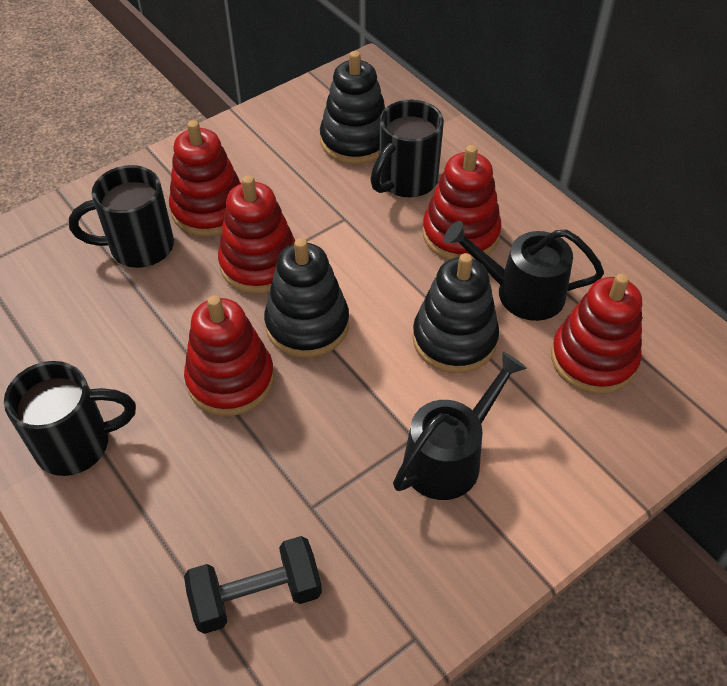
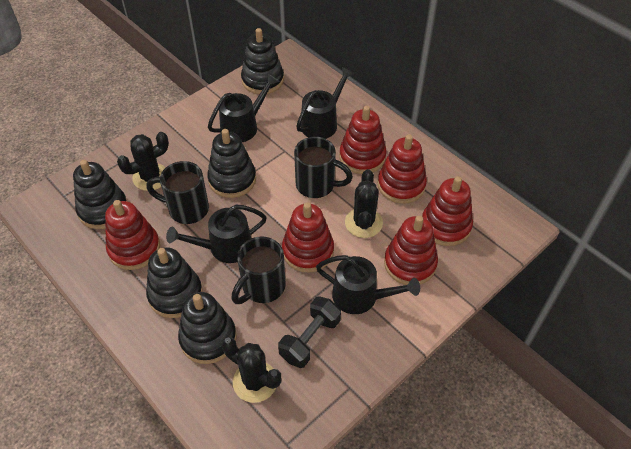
black cactus: 0 -> 3
black stacking toy: 3 -> 5
black watering can: 2 -> 4
red stacking toy: 5 -> 6

